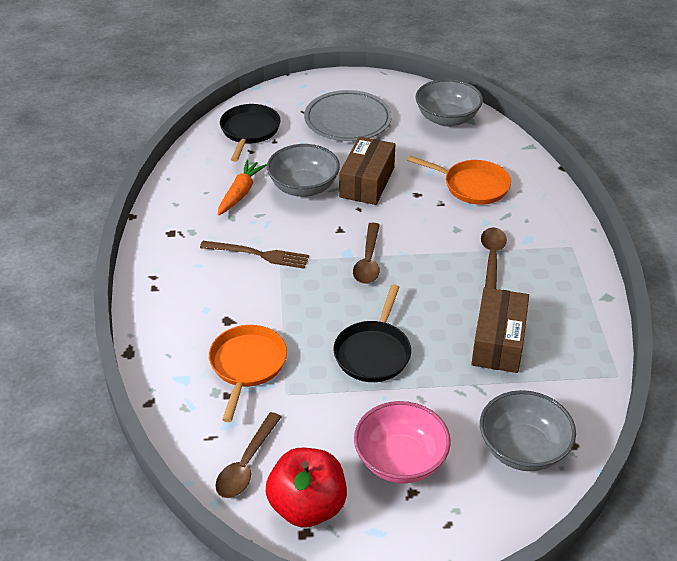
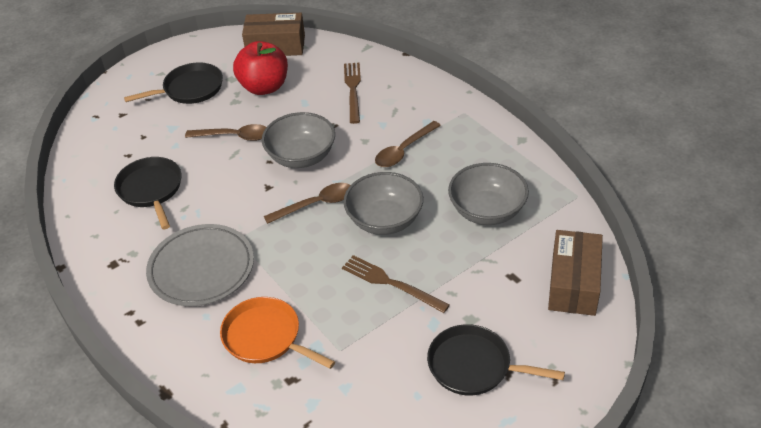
black pan: 2 -> 3
brown fork: 1 -> 2
orange carrot: 1 -> 0
orange pan: 2 -> 1
pink bowl: 1 -> 0

